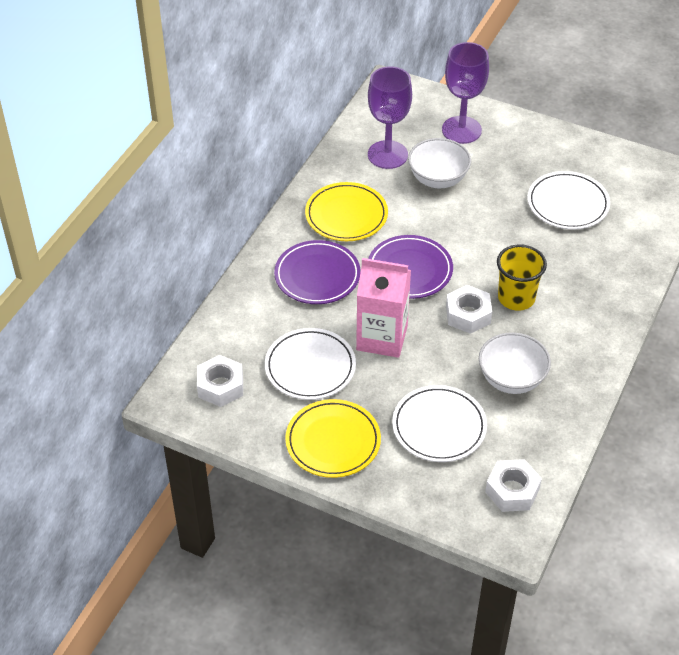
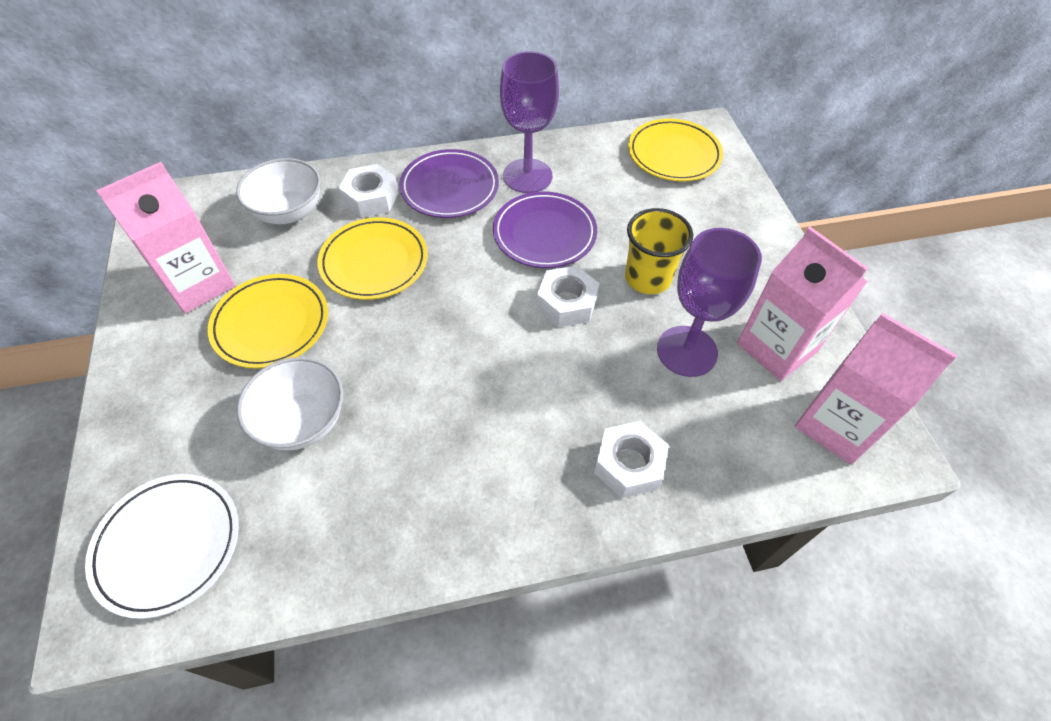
pink carton: 1 -> 3
white plate: 3 -> 1
yellow plate: 2 -> 3

